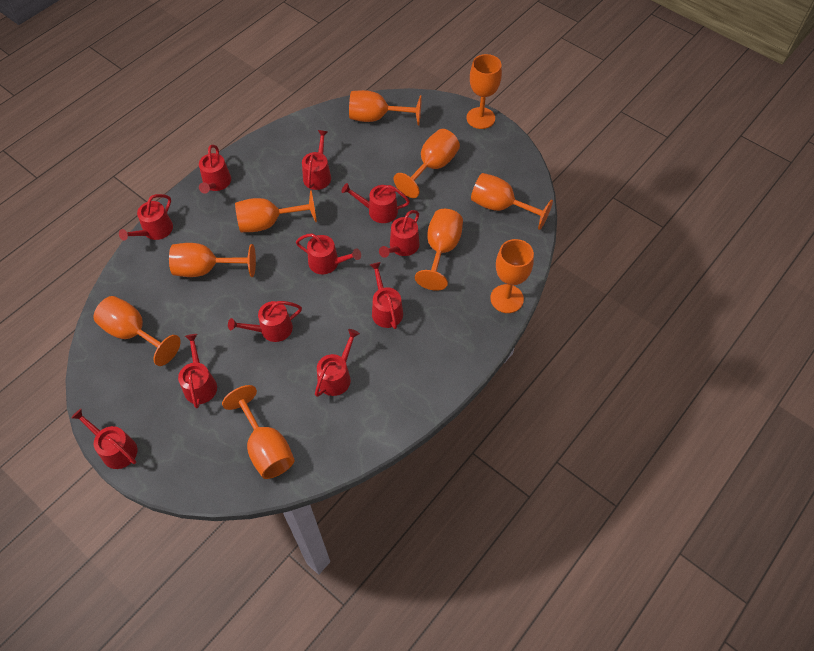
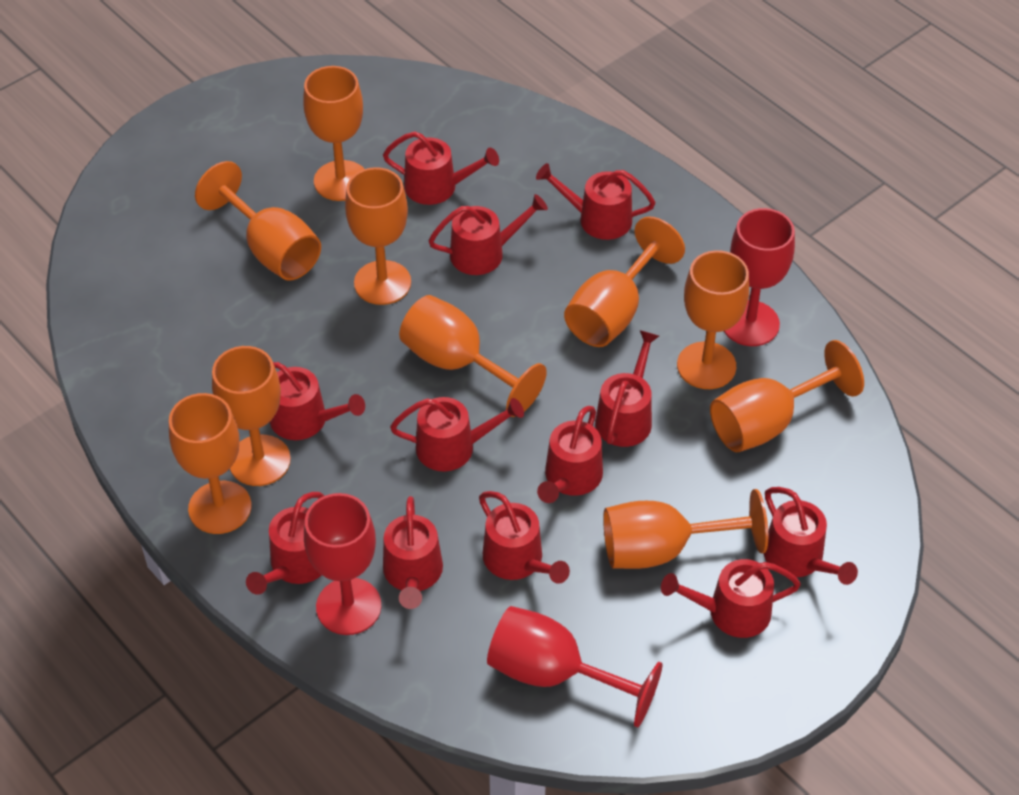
red goblet: 0 -> 3
red watering can: 11 -> 12

